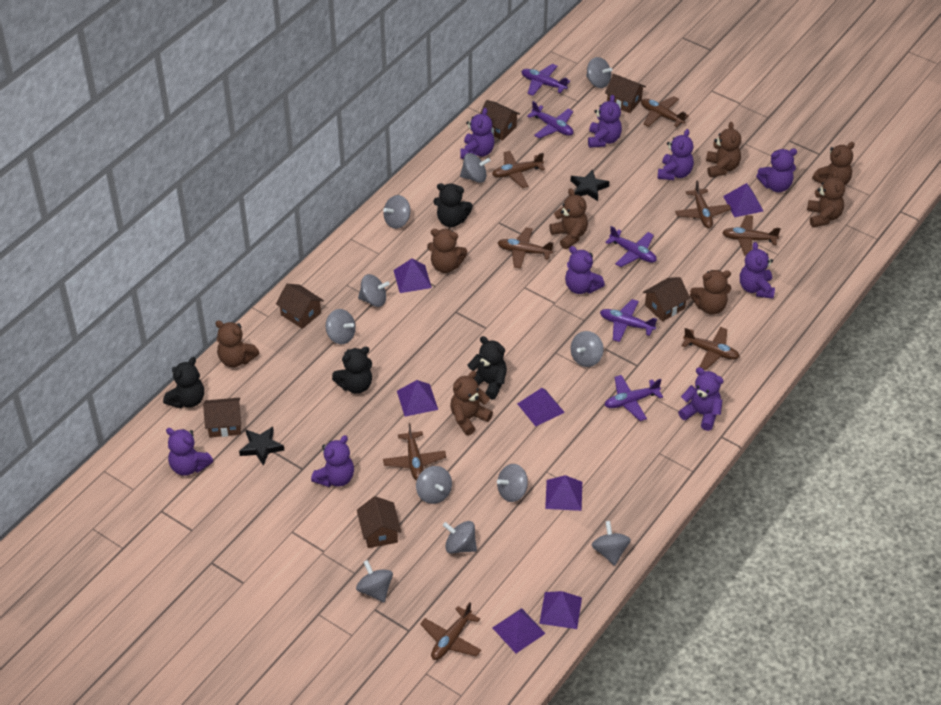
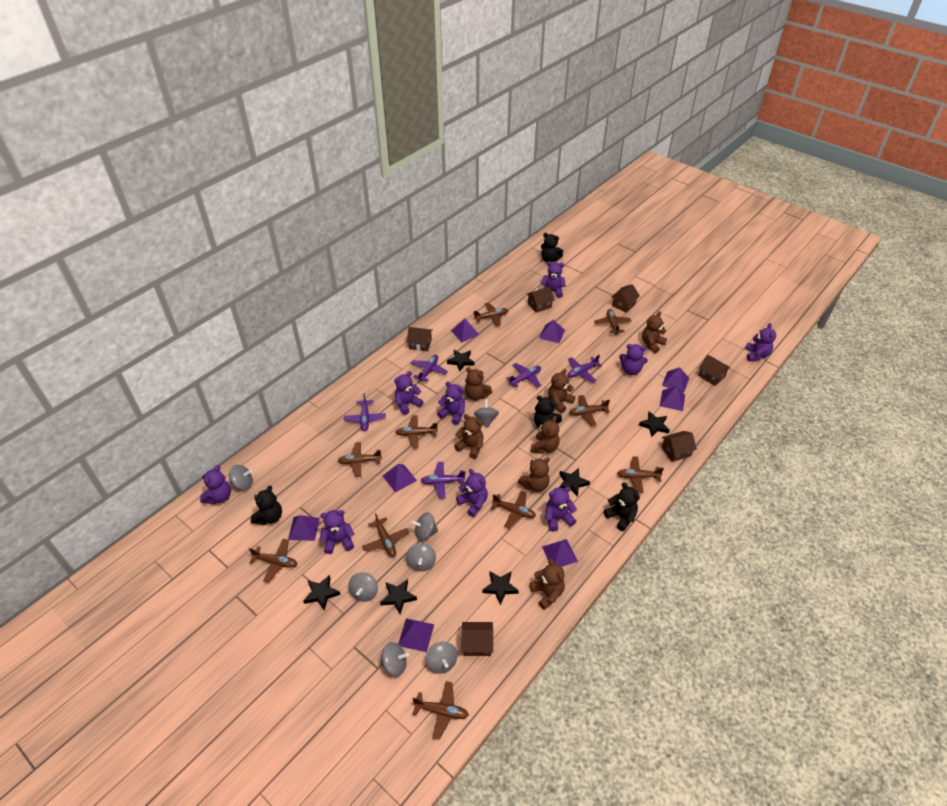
black star: 2 -> 6
brown plane: 8 -> 10
brown teddy bear: 8 -> 7
grey spinning top: 11 -> 7
purple pyramid: 7 -> 8

